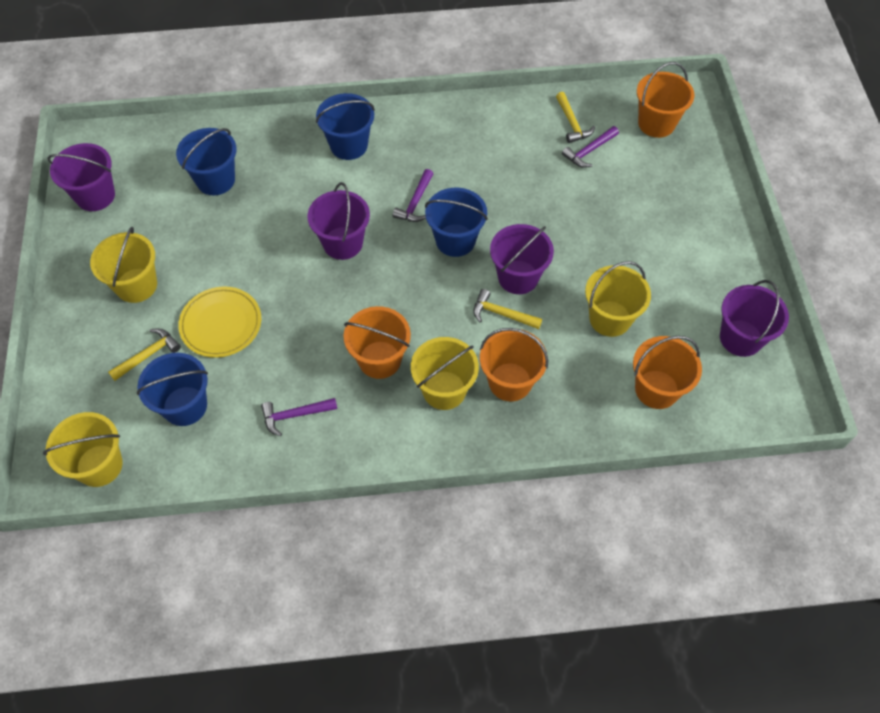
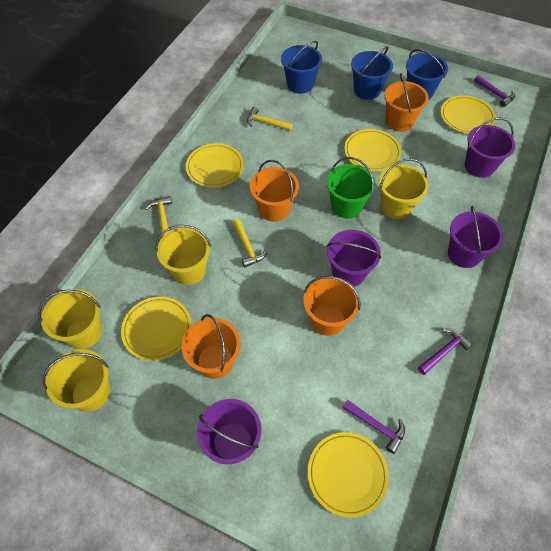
blue bucket: 4 -> 3
green bucket: 0 -> 1
yellow plate: 1 -> 5

